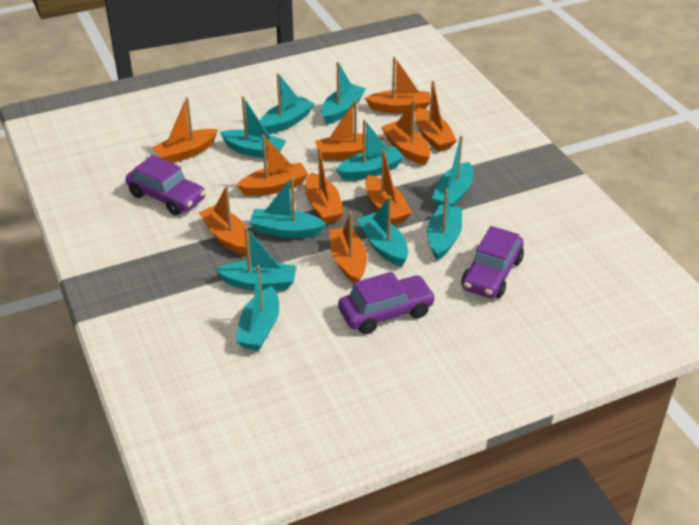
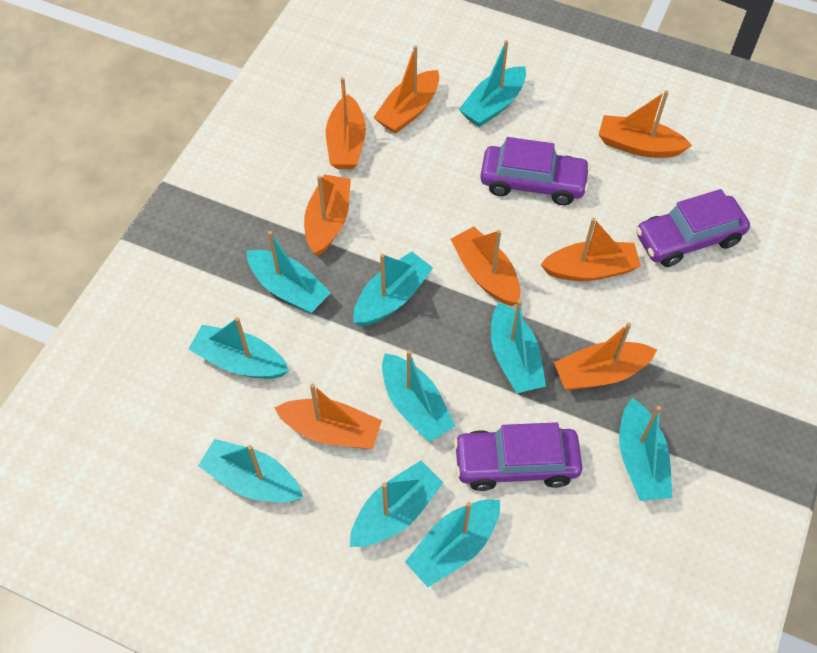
orange boat: 10 -> 8

